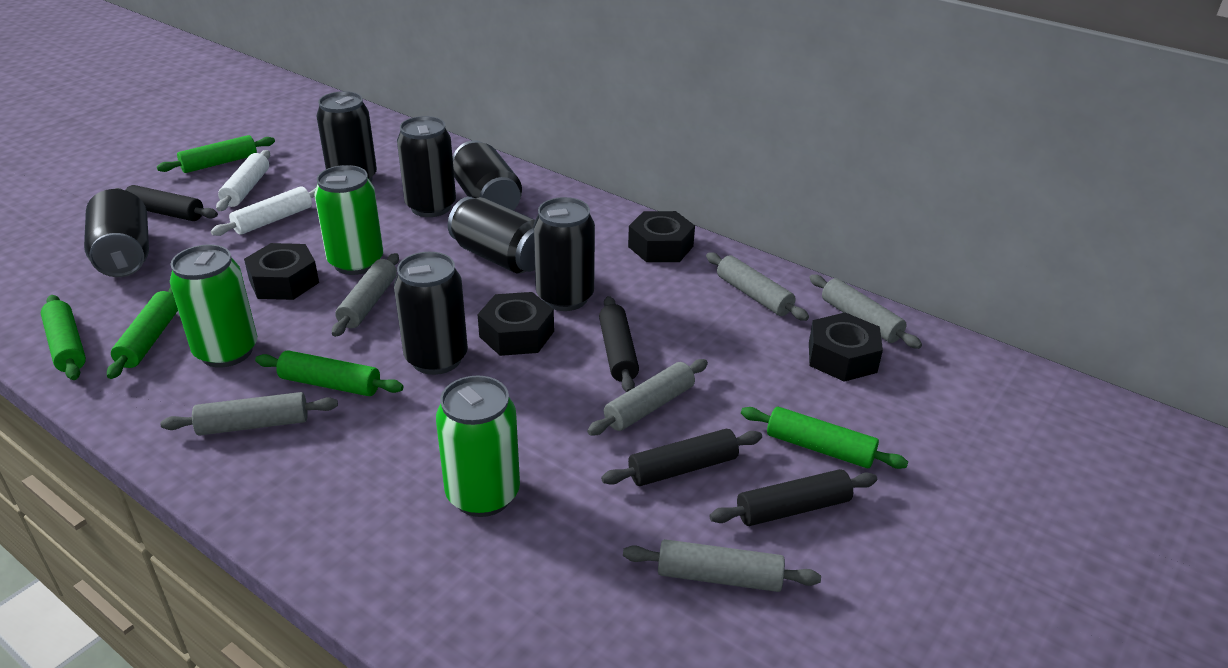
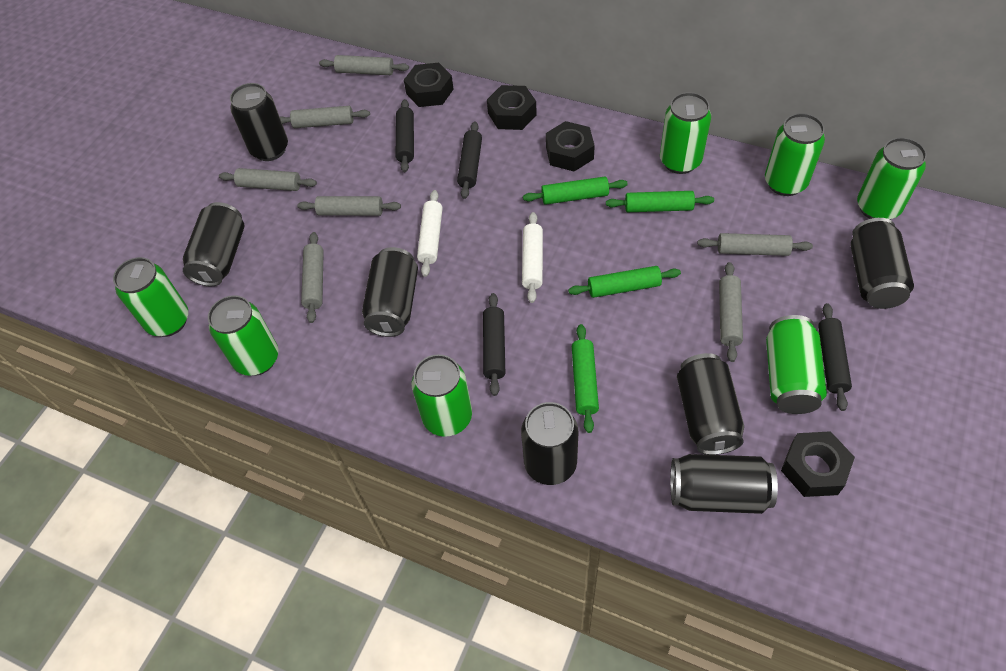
green can: 3 -> 7
green rolling pin: 5 -> 4
grey rolling pin: 6 -> 7

